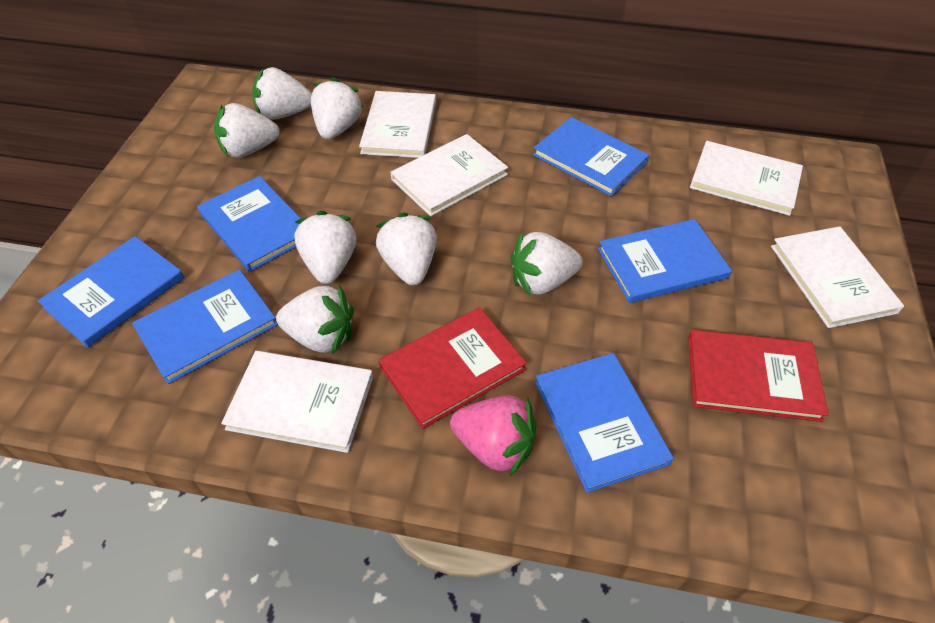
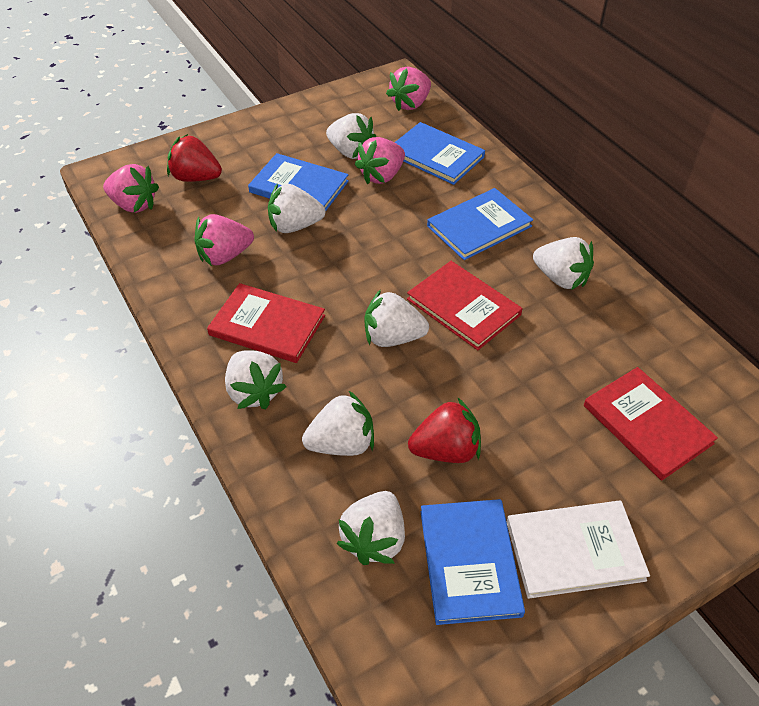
blue book: 6 -> 4
pink strawberry: 1 -> 4
red book: 2 -> 3
red strawberry: 0 -> 2
white book: 5 -> 1

